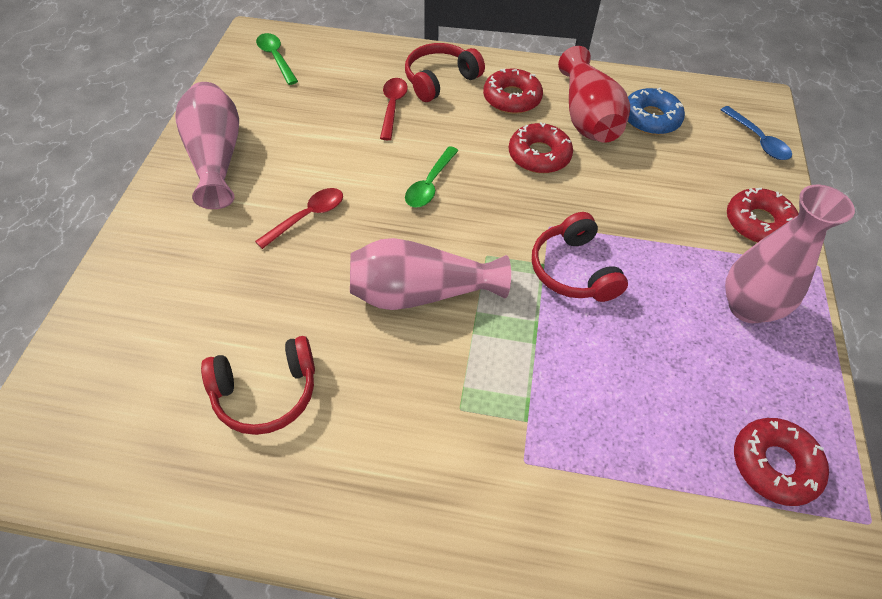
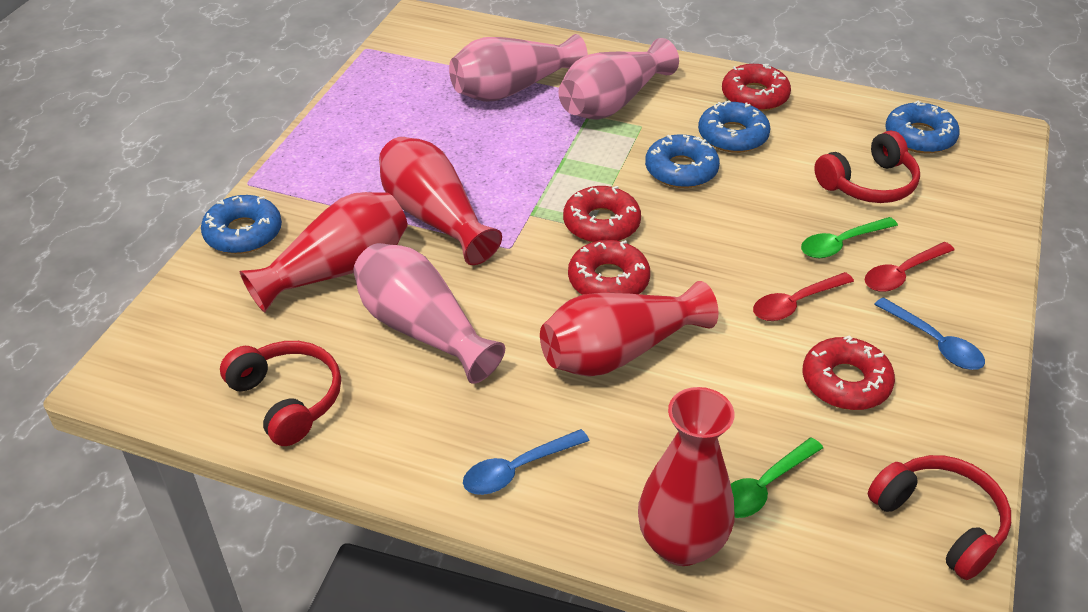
blue donut: 1 -> 4
blue spoon: 1 -> 2
red vase: 1 -> 4

